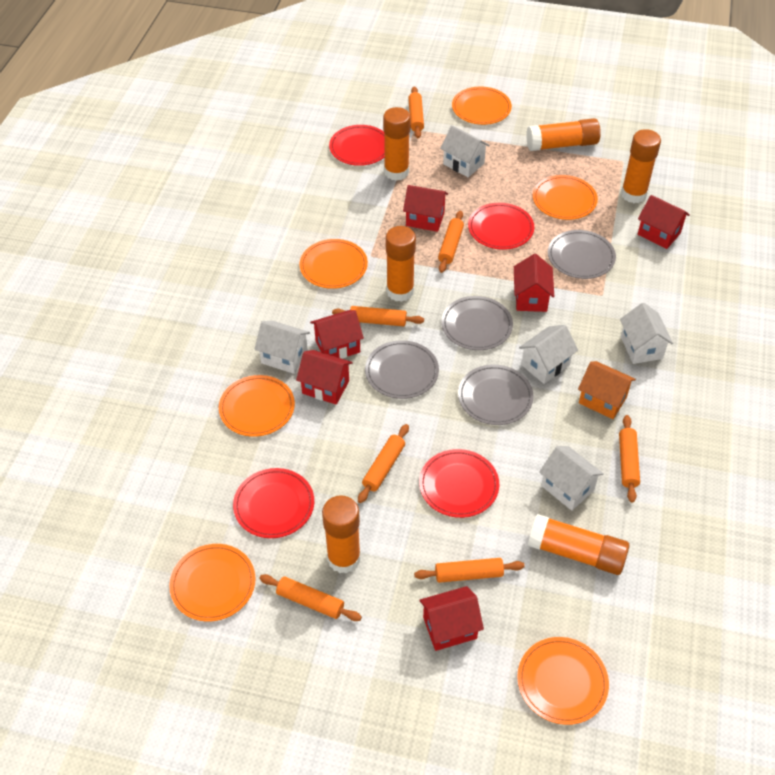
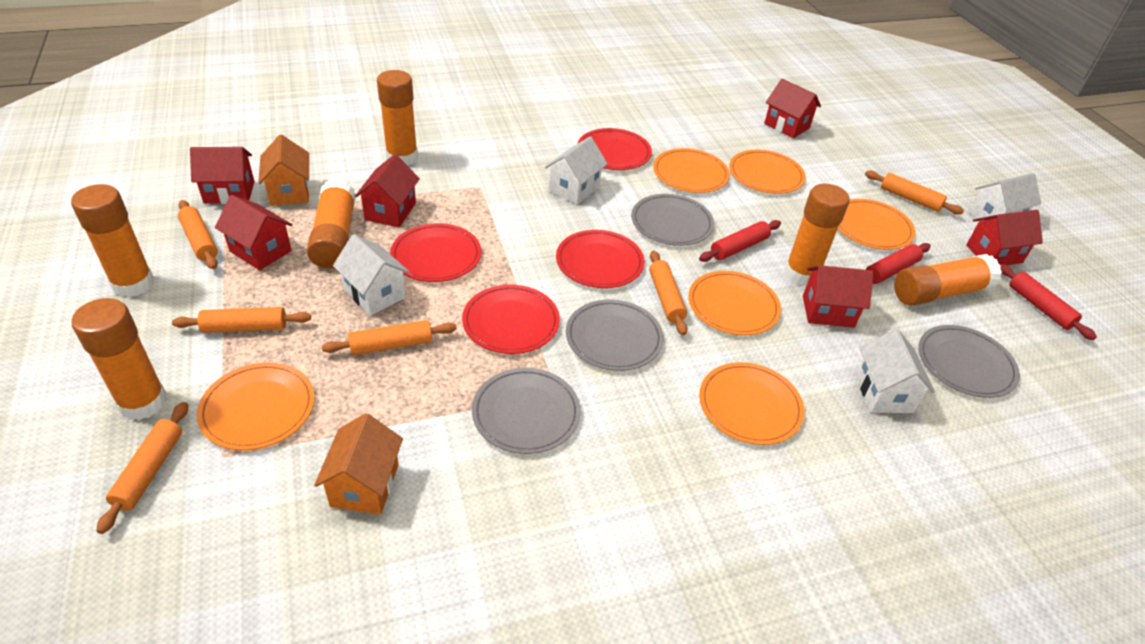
orange house: 1 -> 2
orange rolling pin: 7 -> 6
red rolling pin: 0 -> 3
white house: 5 -> 4

